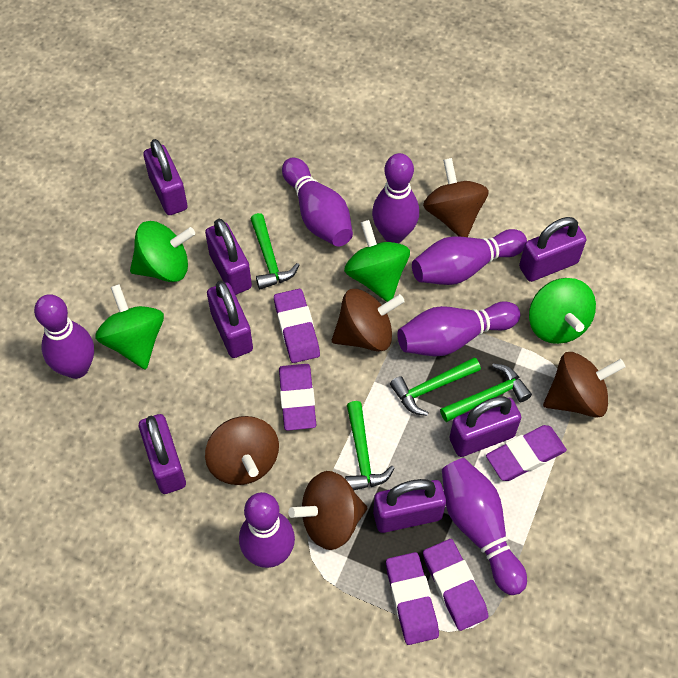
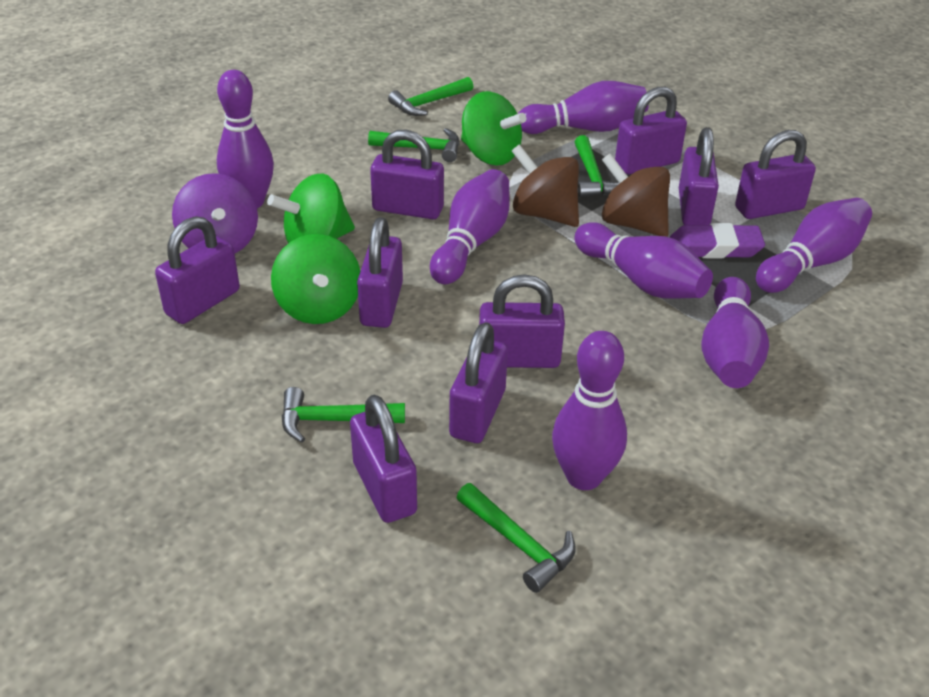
brown spinning top: 5 -> 2
green hammer: 4 -> 5
green spinning top: 4 -> 3
purple eraser: 5 -> 1
purple padlock: 7 -> 9
purple spinning top: 0 -> 1

